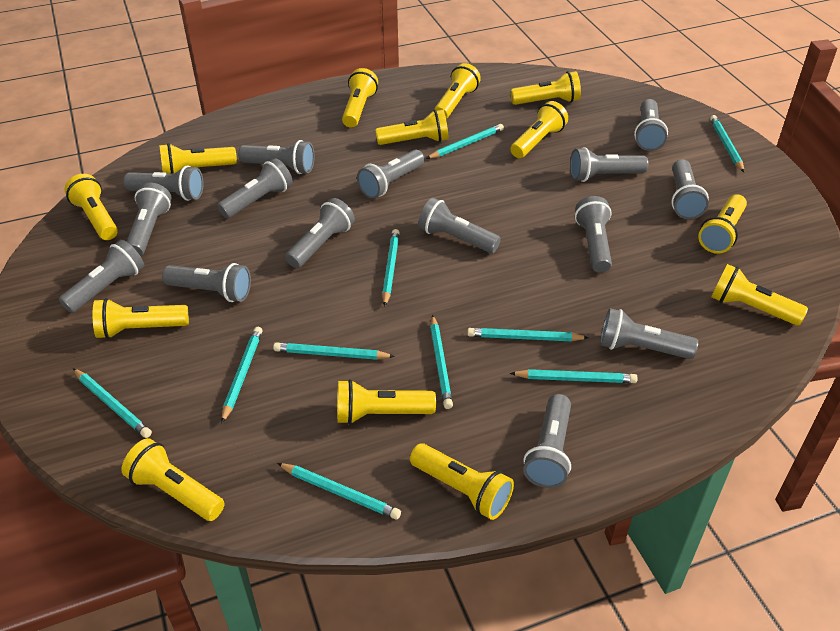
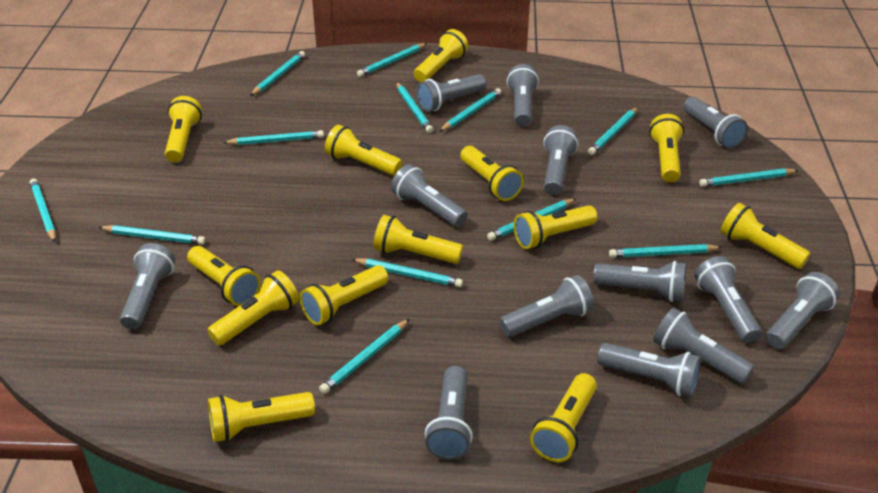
grey flashlight: 15 -> 13
turquoise pencil: 10 -> 13

